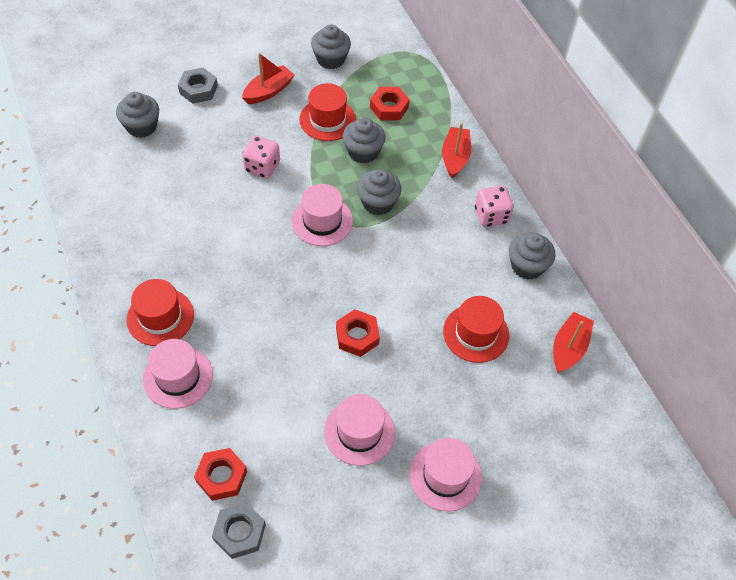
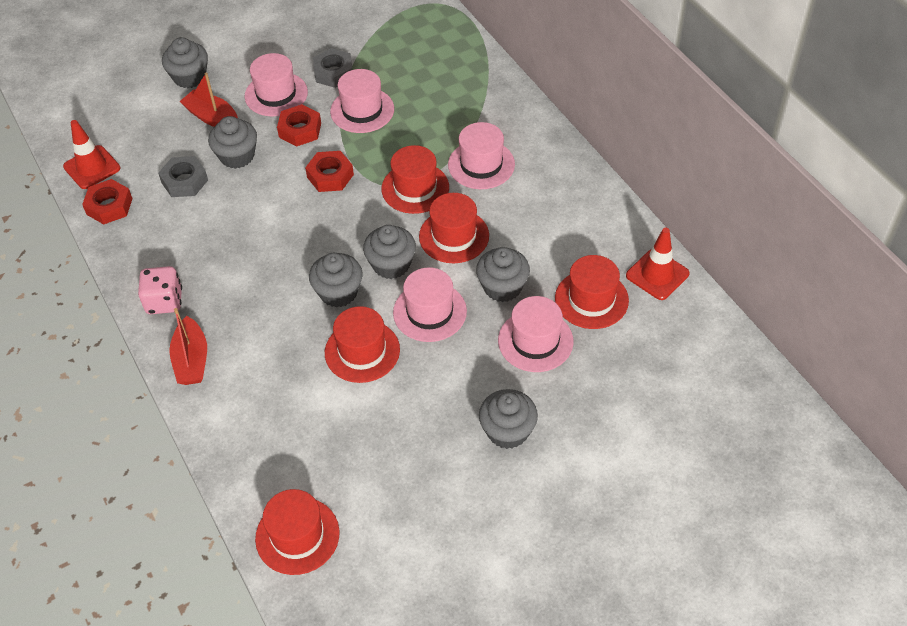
grey cupcake: 5 -> 6
pink dice: 2 -> 1
pink hat: 4 -> 5
red boat: 3 -> 2
red hat: 3 -> 5
red traffic cone: 0 -> 2

